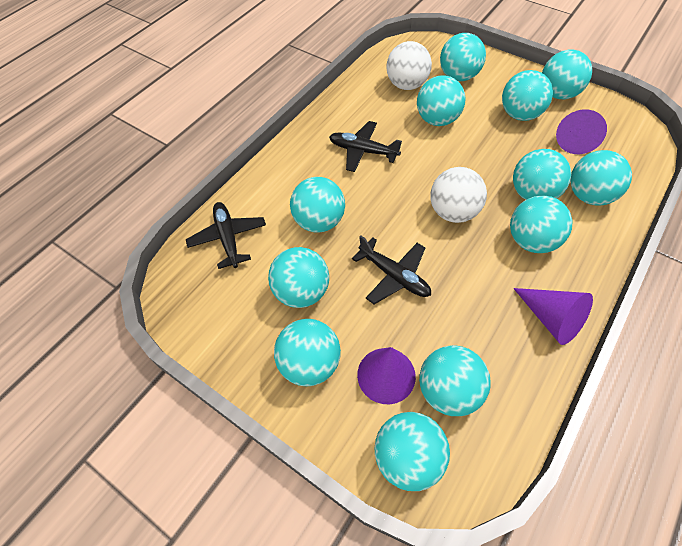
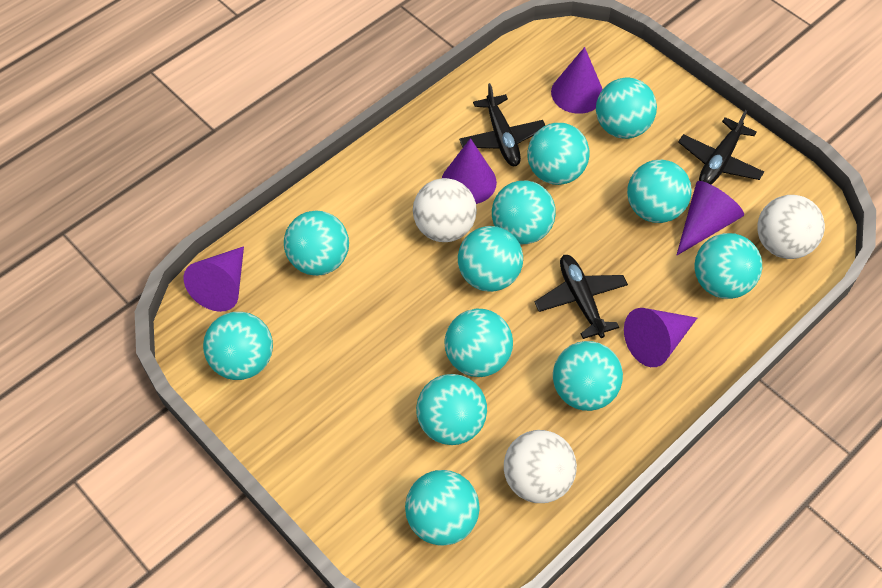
purple cone: 3 -> 5
white ball: 2 -> 3

